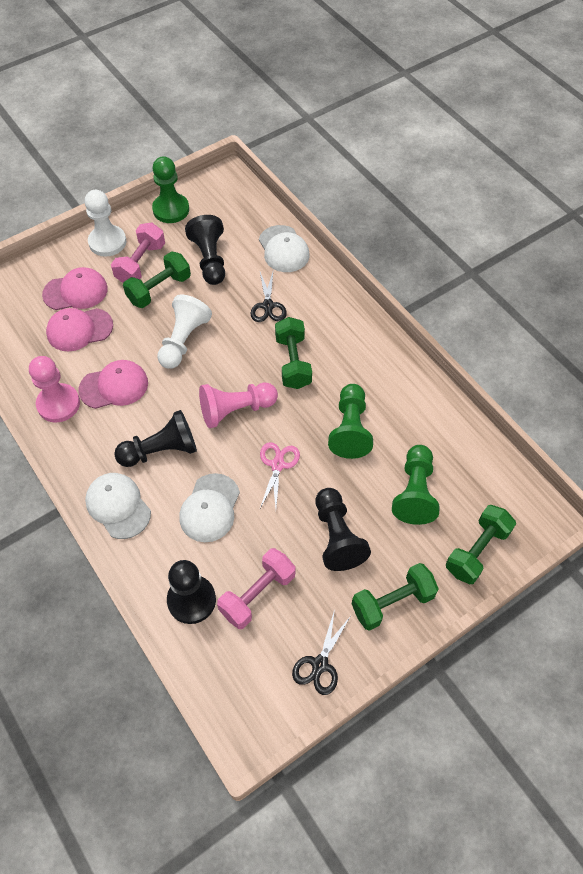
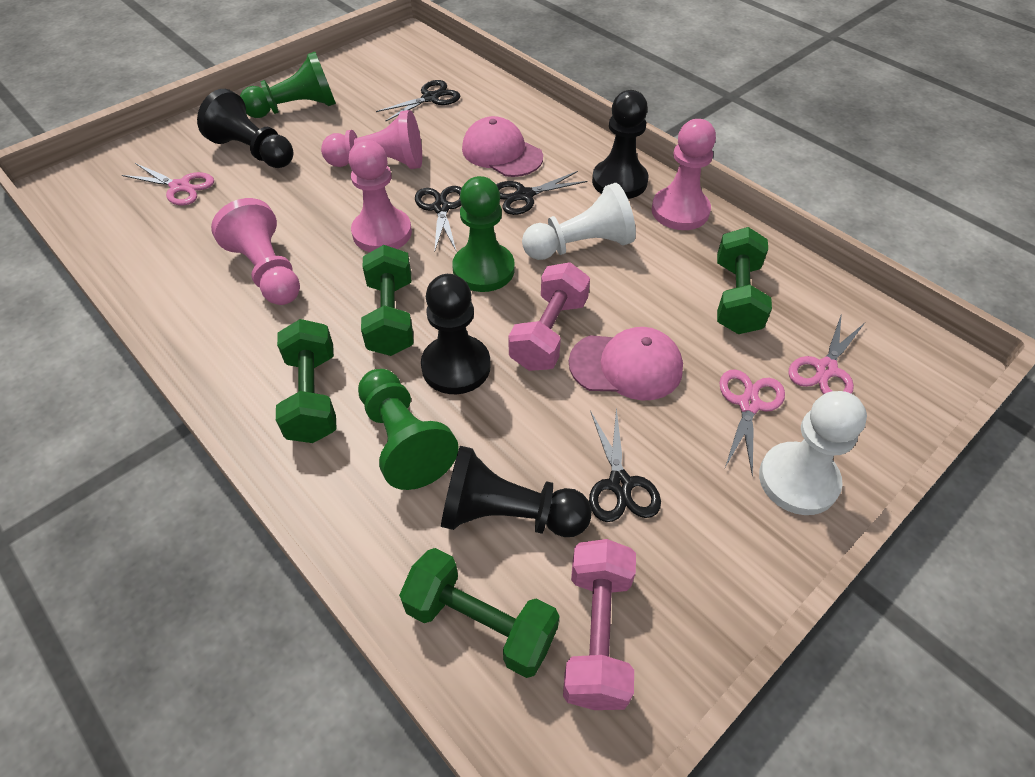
black scissors: 2 -> 4
pink cap: 3 -> 2
pink pawn: 2 -> 4
pink scissors: 1 -> 3
white cap: 3 -> 0

